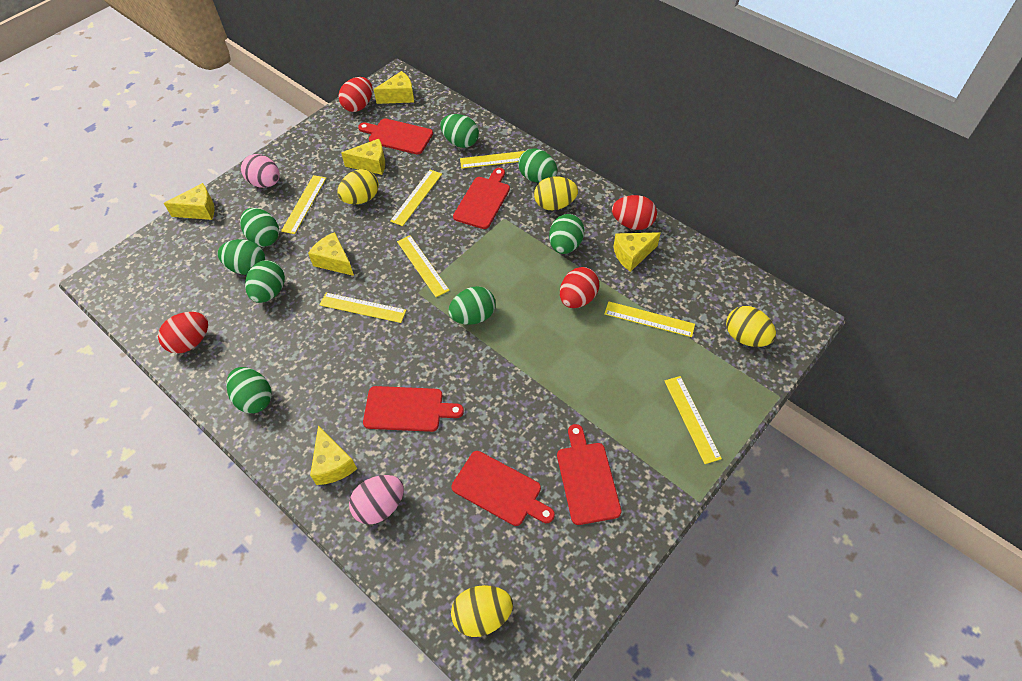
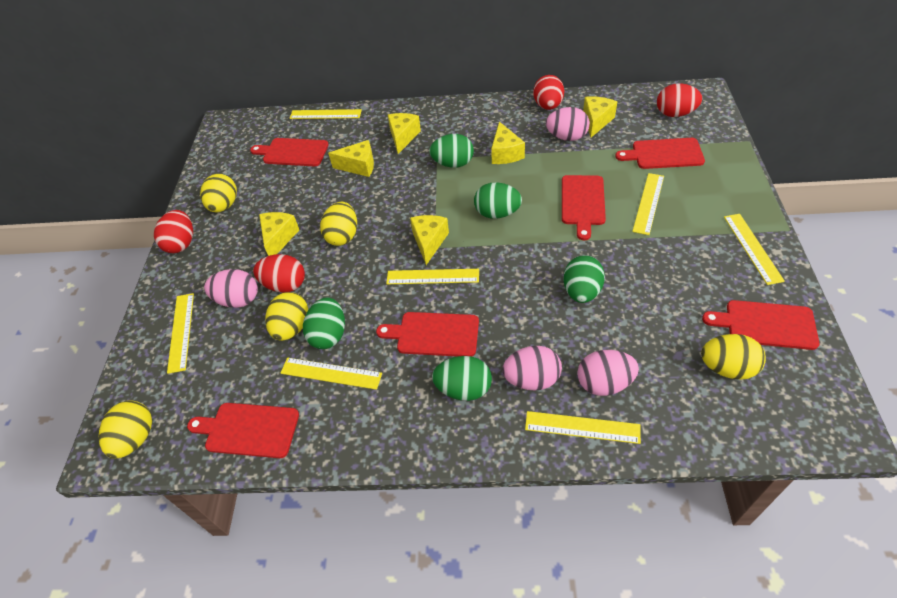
green egg: 8 -> 5
pink egg: 2 -> 4
red cutting board: 5 -> 6
yellow egg: 4 -> 5

